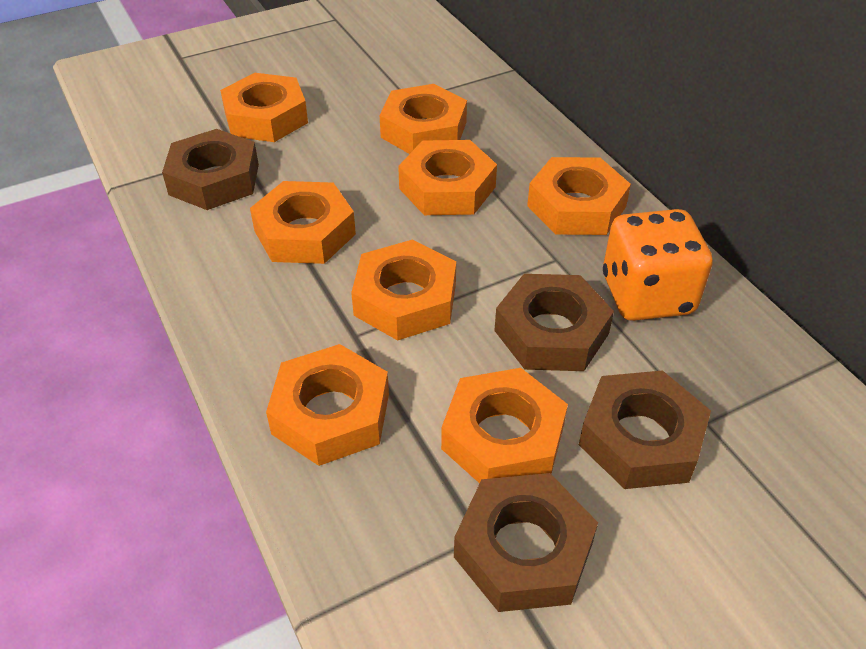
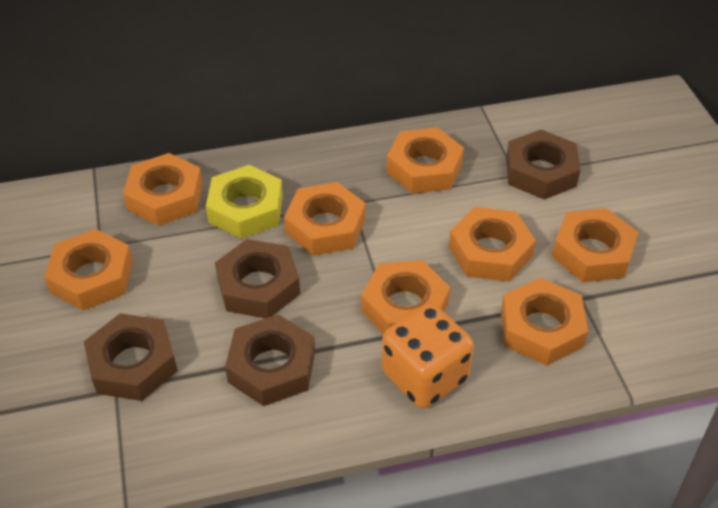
yellow nut: 0 -> 1

